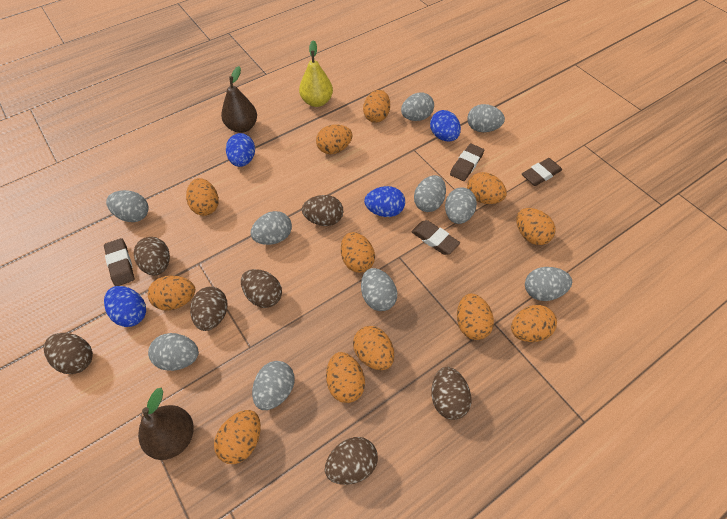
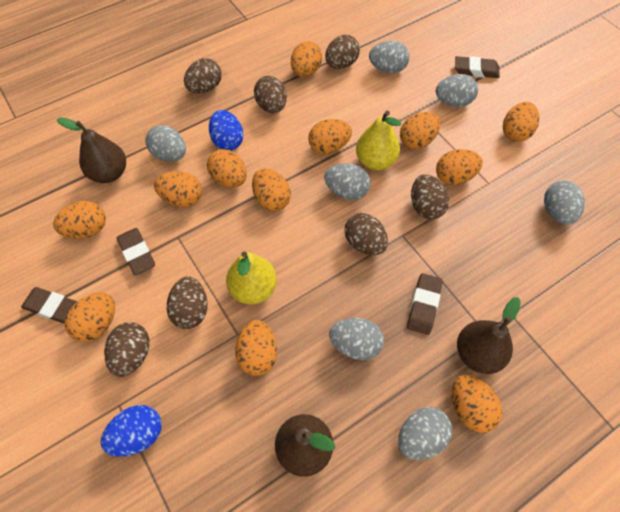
blue egg: 4 -> 2
brown pear: 2 -> 3
grey egg: 10 -> 7
yellow pear: 1 -> 2

